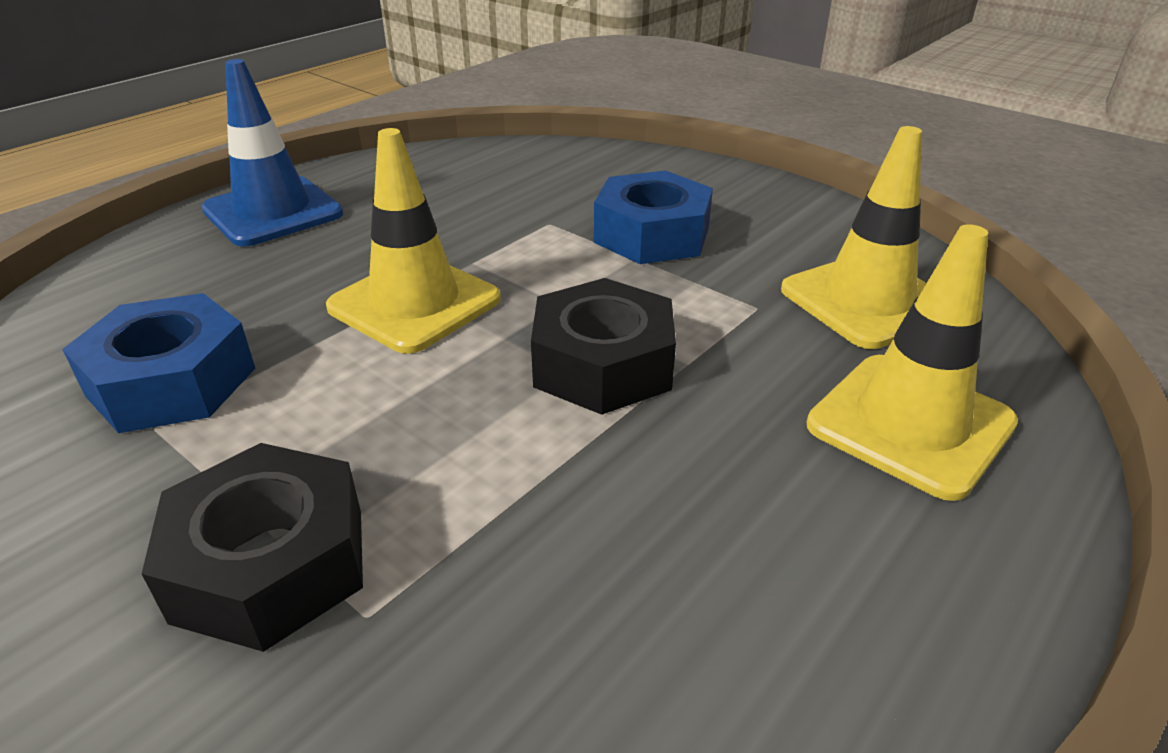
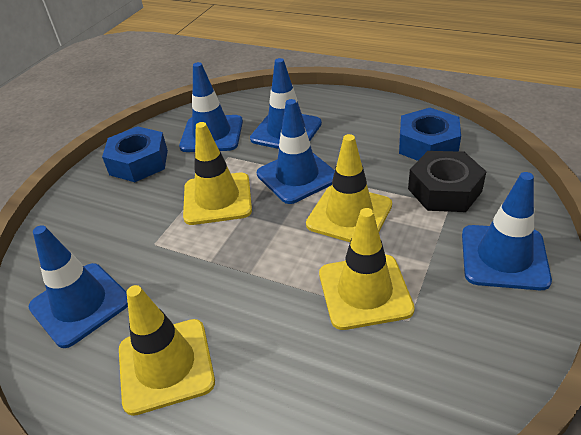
black nut: 2 -> 1
blue traffic cone: 1 -> 5
yellow traffic cone: 3 -> 4

